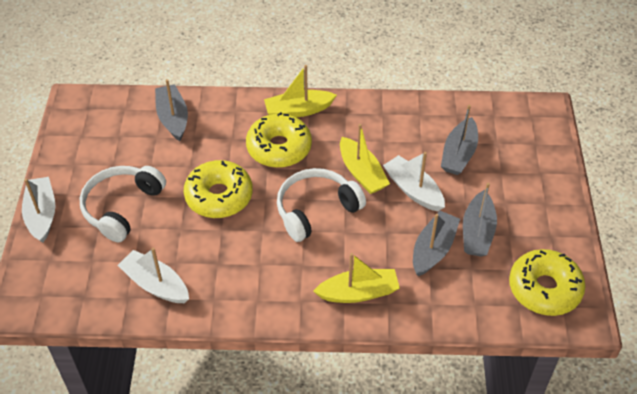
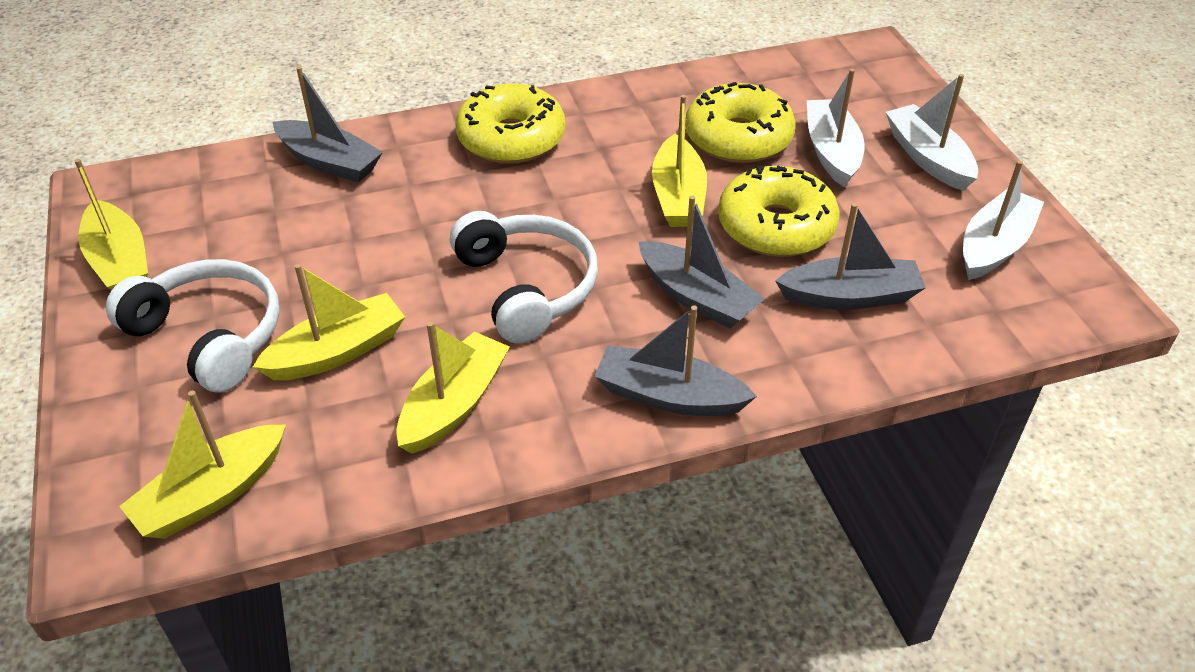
yellow boat: 3 -> 5

